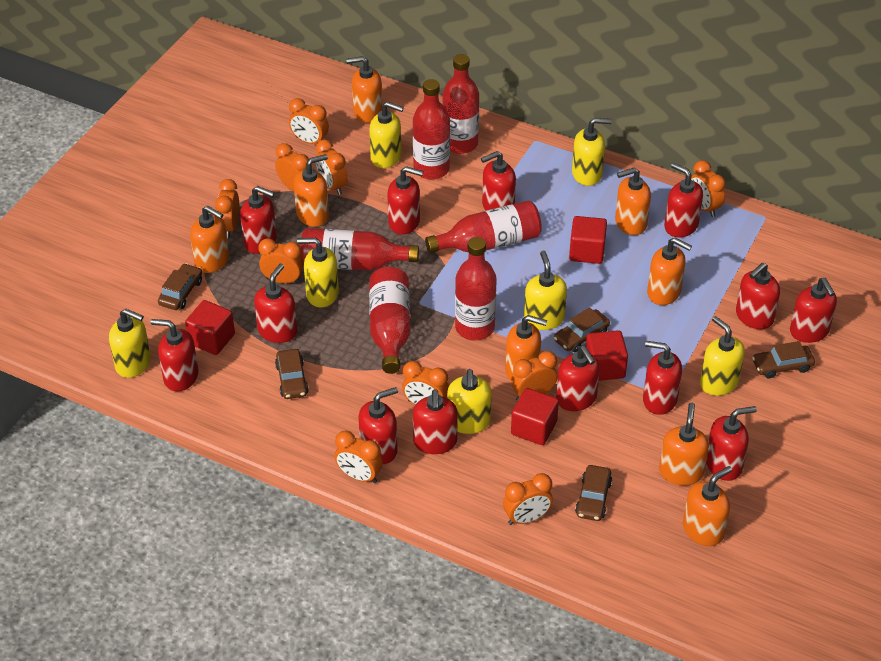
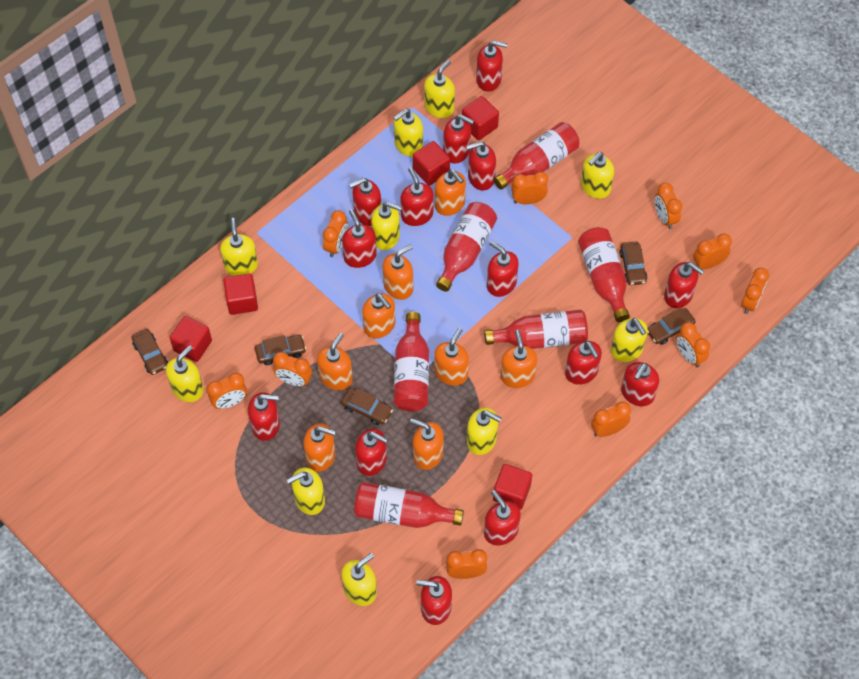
red cube: 4 -> 5
red soap dispenser: 13 -> 14
yellow soap dispenser: 7 -> 10

